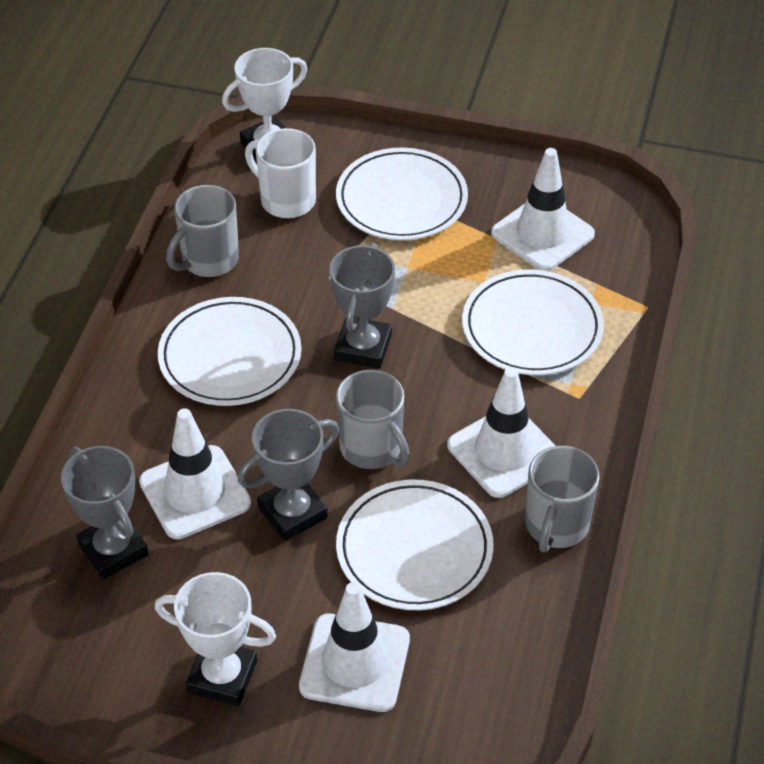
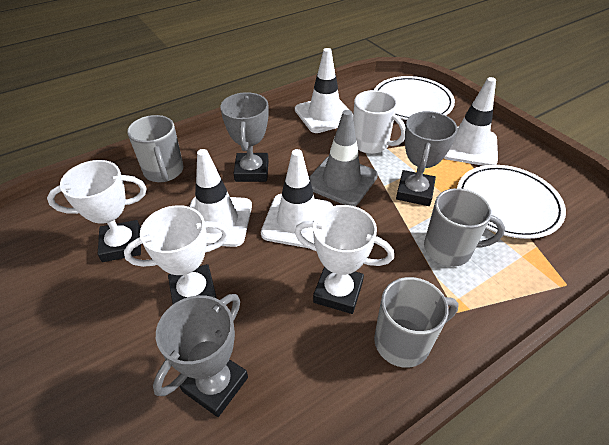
grey traffic cone: 0 -> 1
white plate: 4 -> 2
white trophy: 2 -> 3

